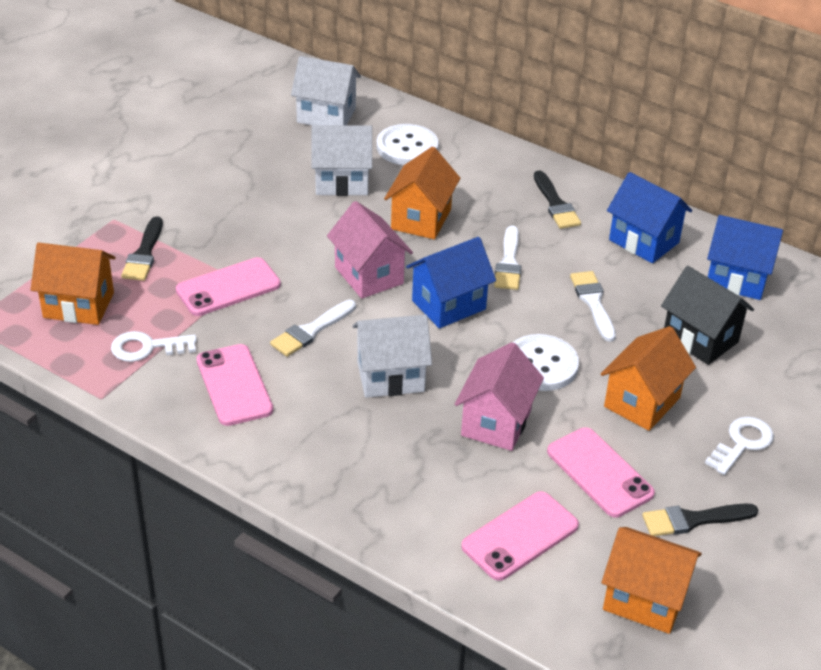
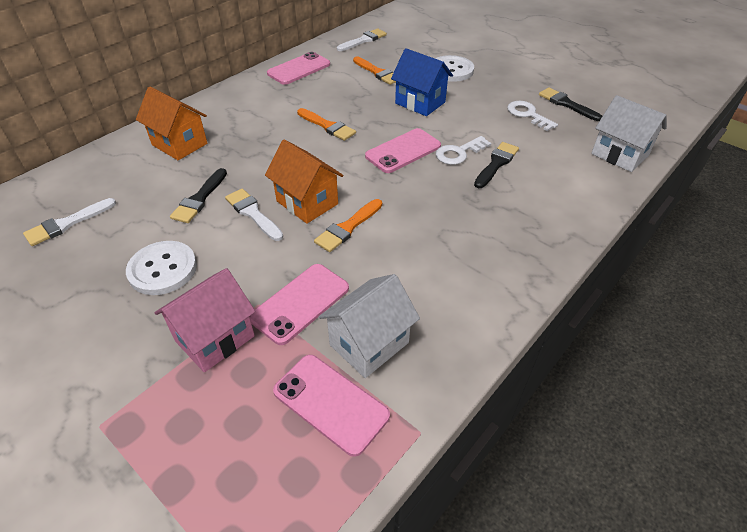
black house: 1 -> 0
blue house: 3 -> 1
orange brush: 0 -> 3
orange house: 4 -> 2
pink house: 2 -> 1
white house: 3 -> 2

